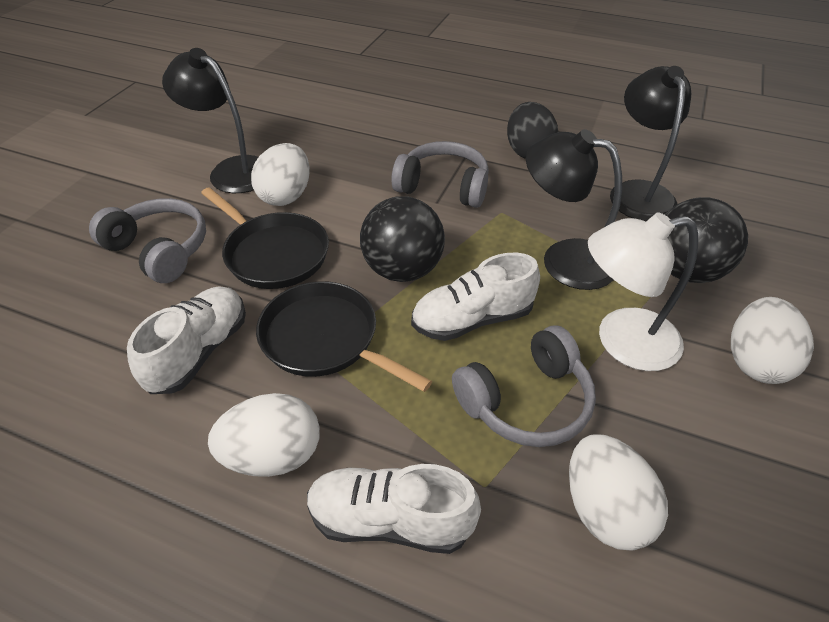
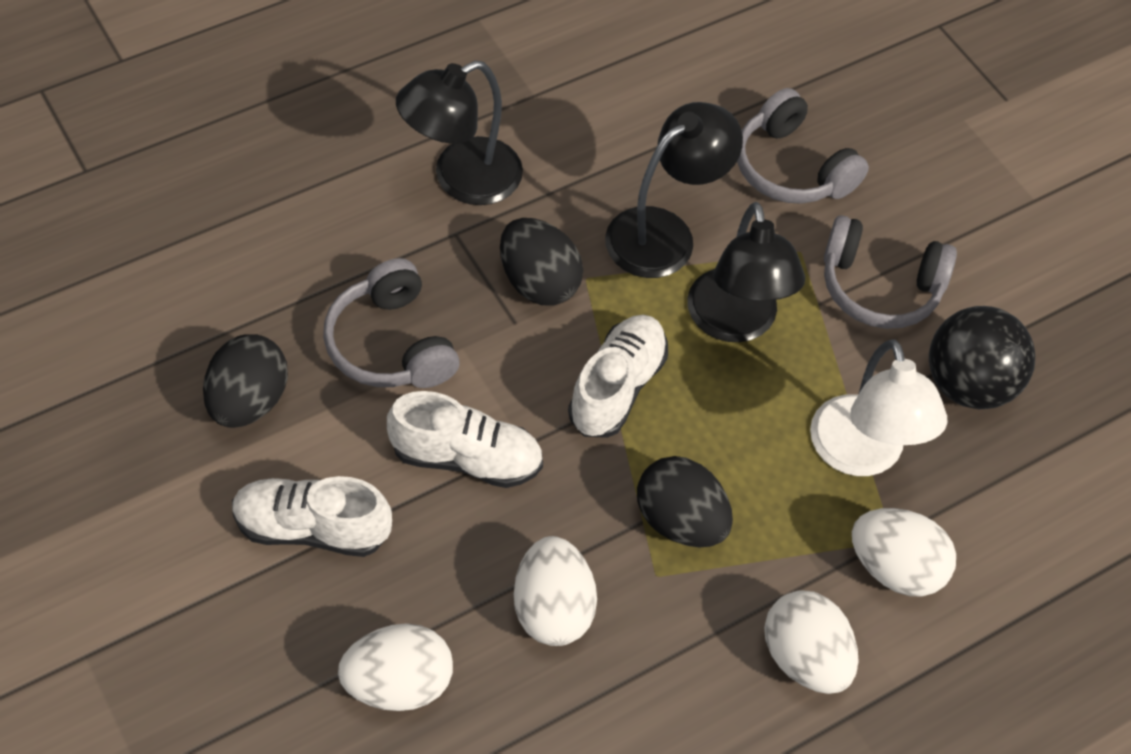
black ball: 2 -> 1
black egg: 1 -> 3
black pan: 2 -> 0

